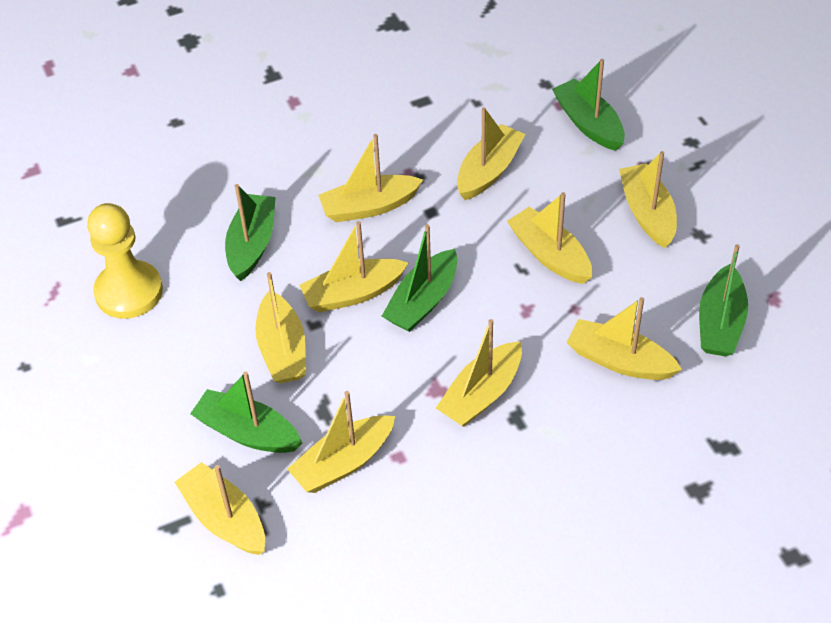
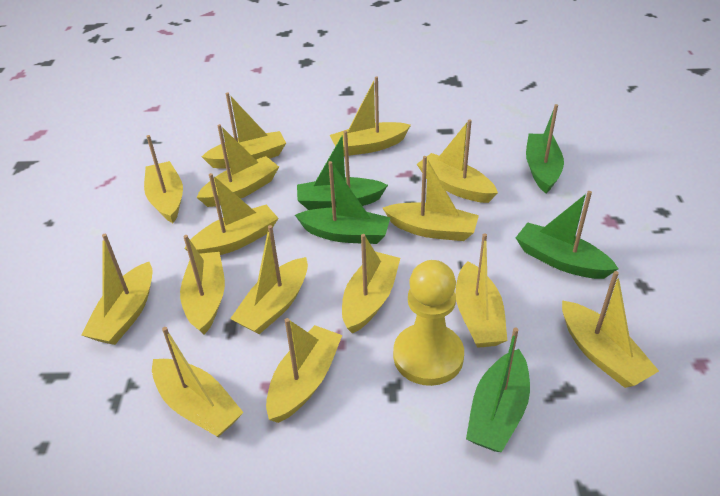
yellow boat: 10 -> 15

